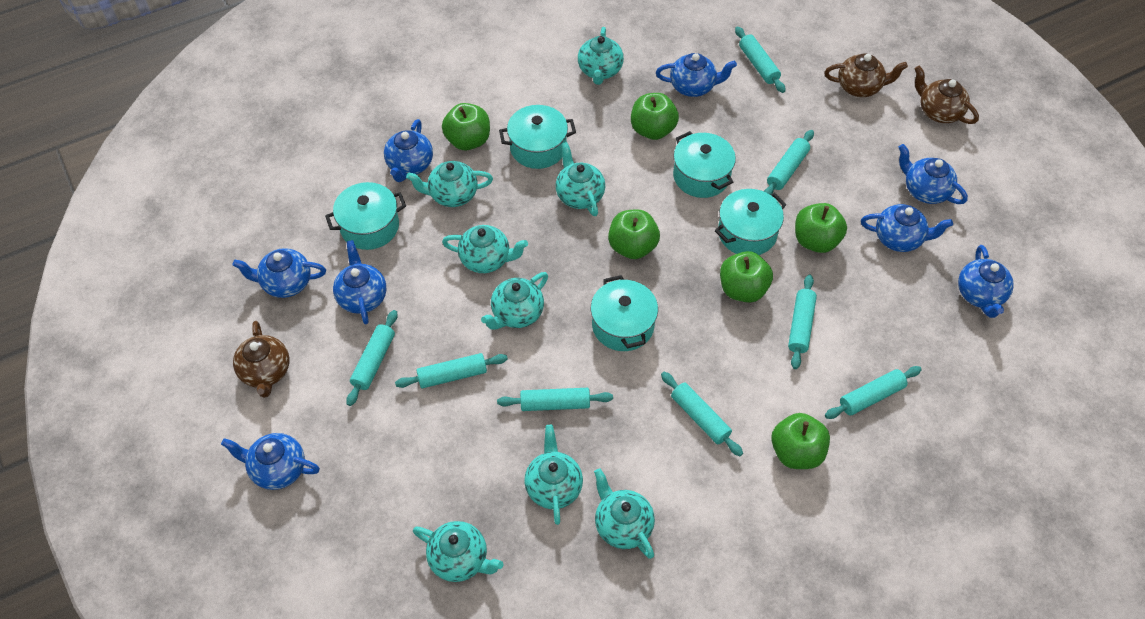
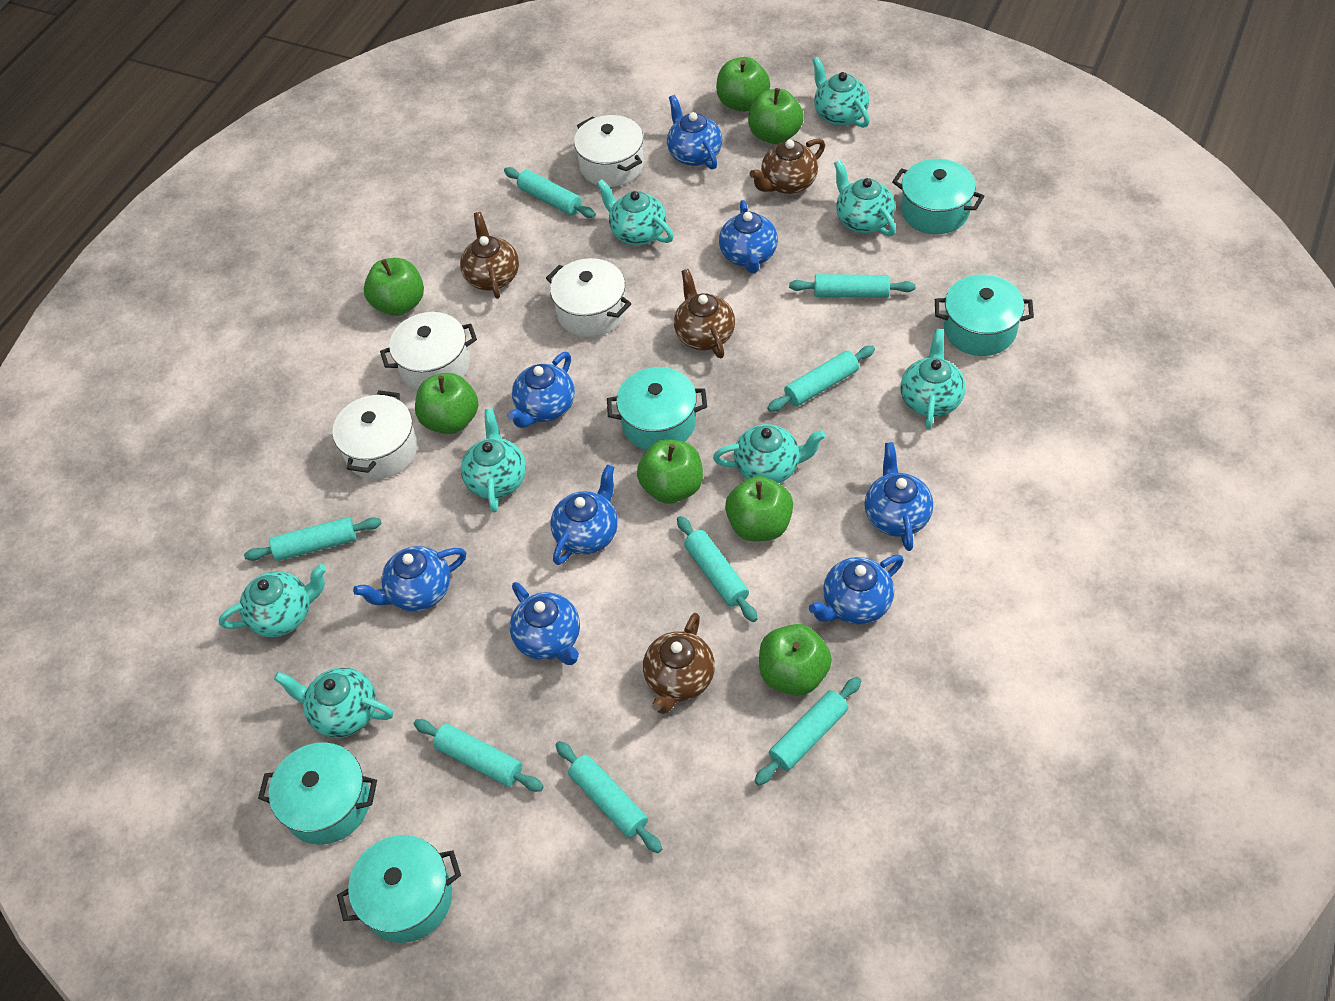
brown teapot: 3 -> 4
green apple: 6 -> 7
white pot: 0 -> 4

